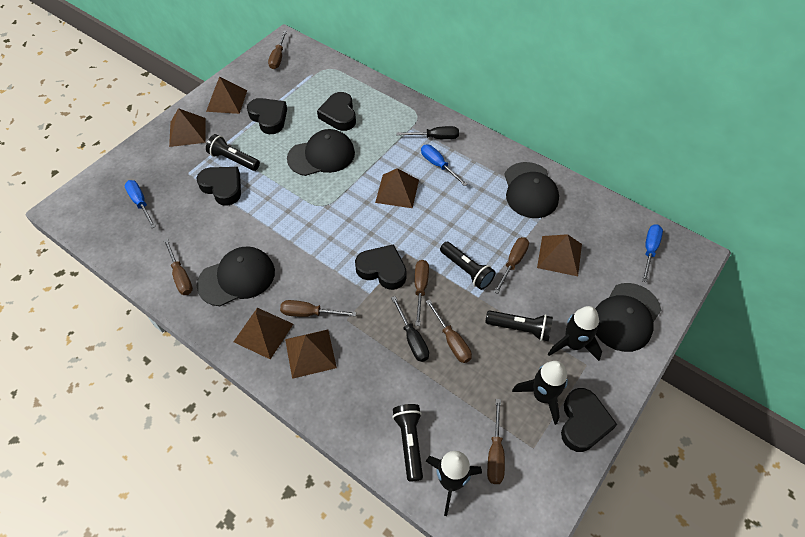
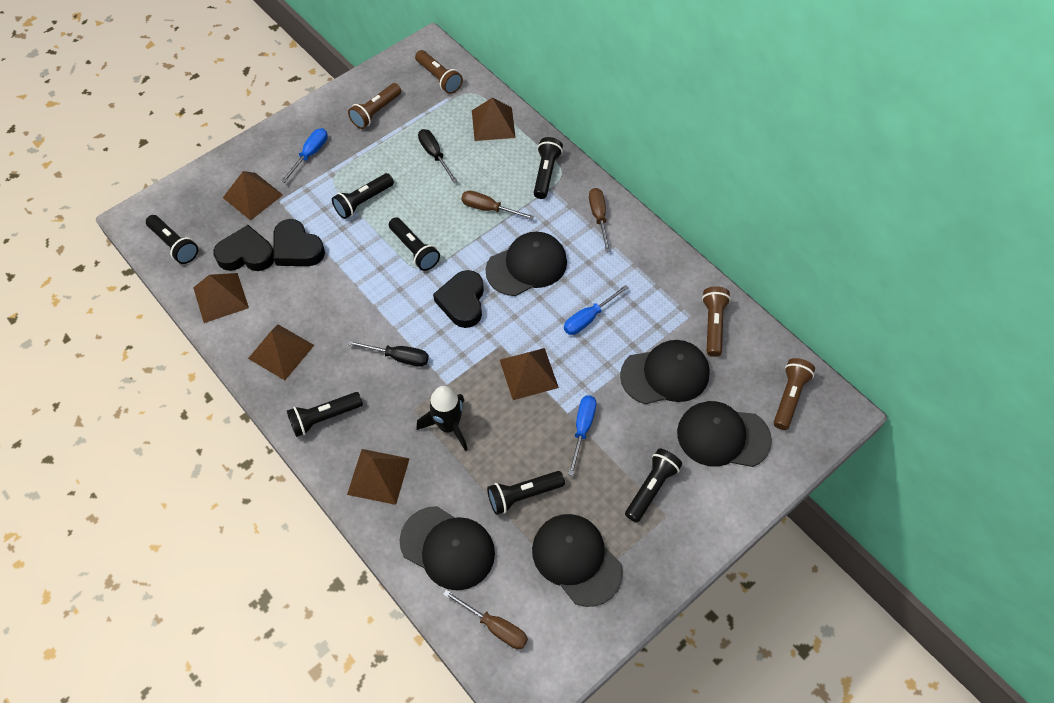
black cap: 4 -> 5
black flashlight: 4 -> 7
black heart: 5 -> 3
black rocket: 3 -> 1
brown flashlight: 0 -> 4
brown screwdriver: 7 -> 3

